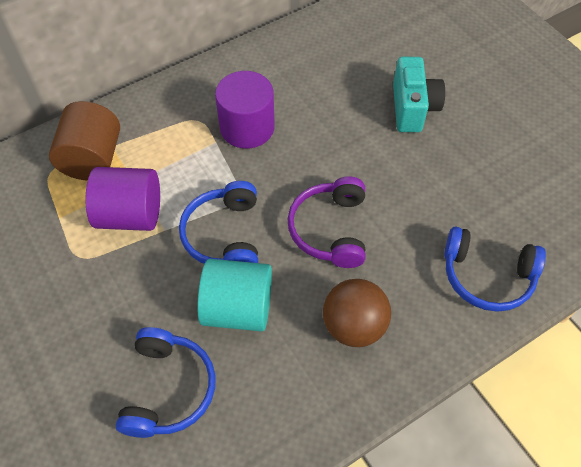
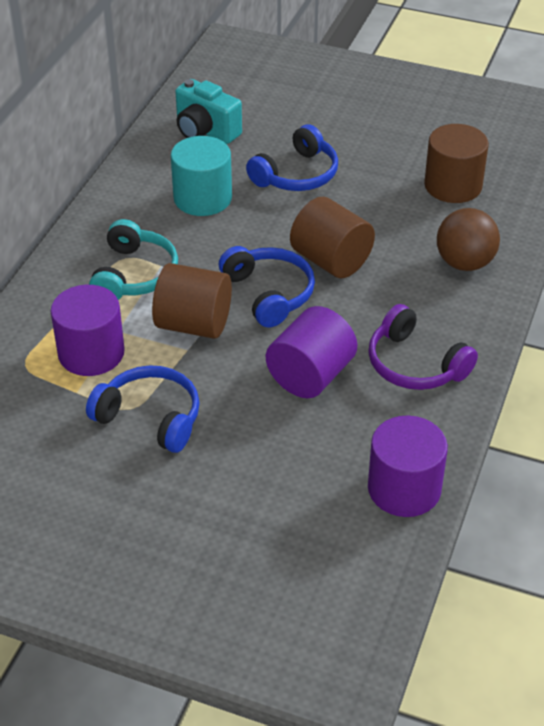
brown cylinder: 1 -> 3
purple cylinder: 2 -> 3
turquoise headphones: 0 -> 1

